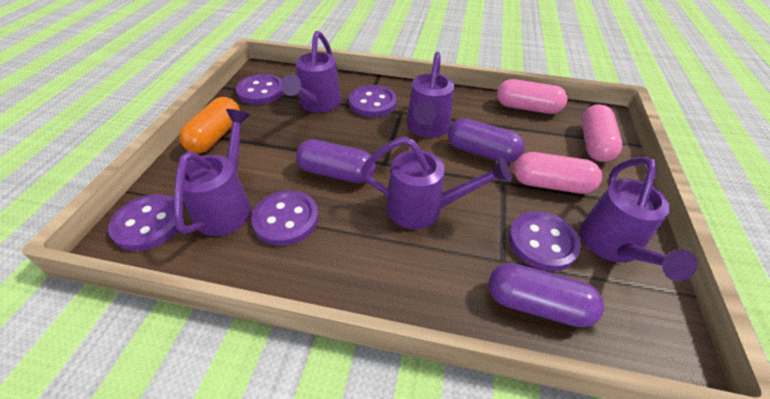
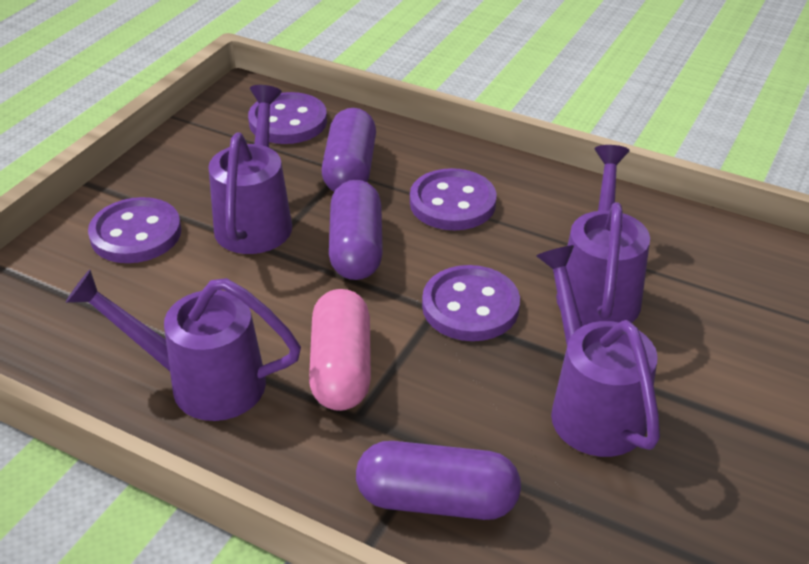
orange capsule: 1 -> 0
pink capsule: 3 -> 1
purple button: 5 -> 4
purple watering can: 5 -> 4

